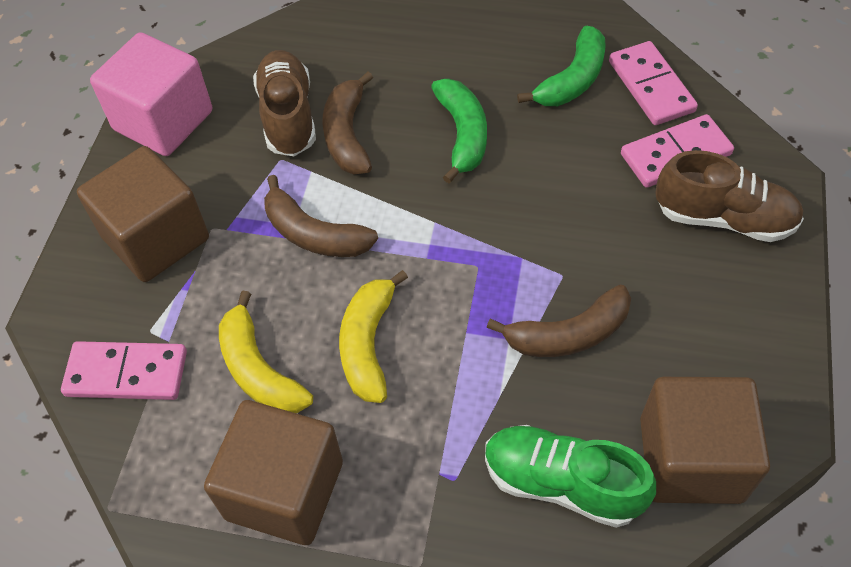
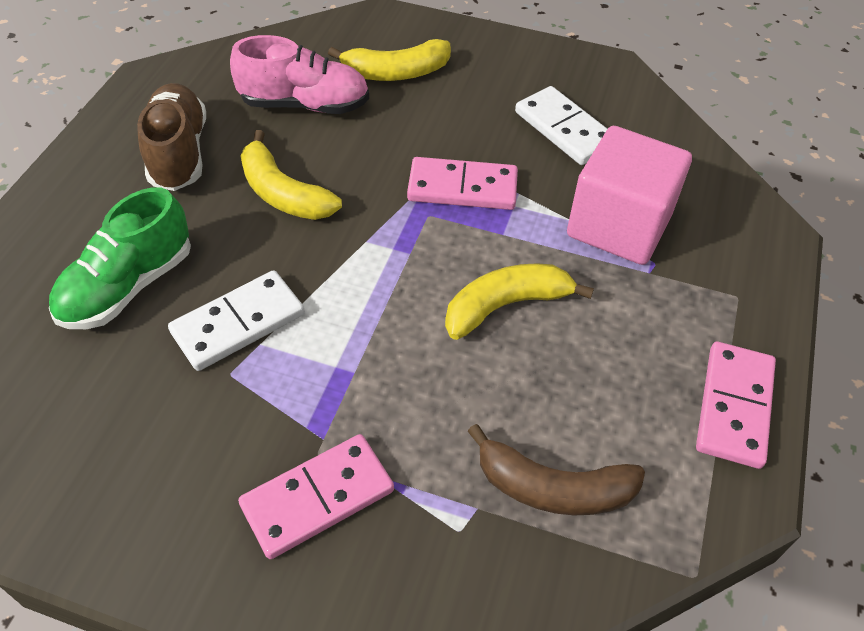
brown banana: 3 -> 1
brown cube: 3 -> 0
brown shoe: 2 -> 1
green banana: 2 -> 0
pink shoe: 0 -> 1
white domino: 0 -> 2
yellow banana: 2 -> 3

